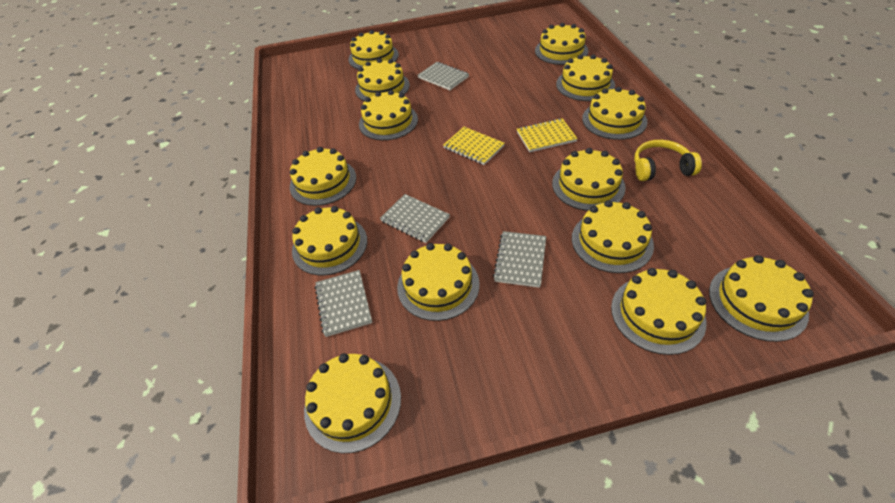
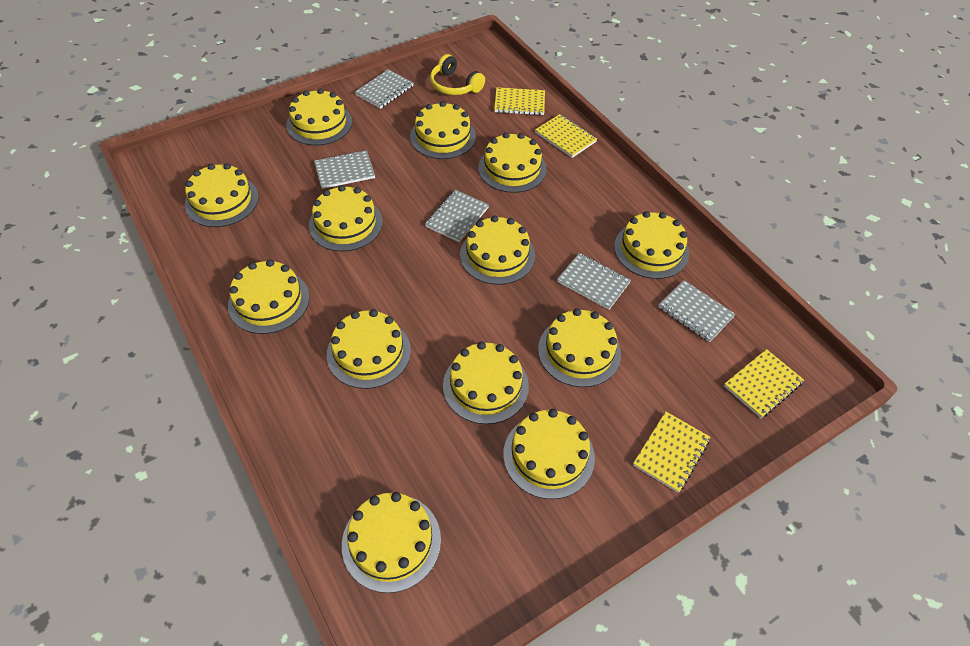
grey notebook: 4 -> 5
yellow cake: 14 -> 13
yellow notebook: 2 -> 4

